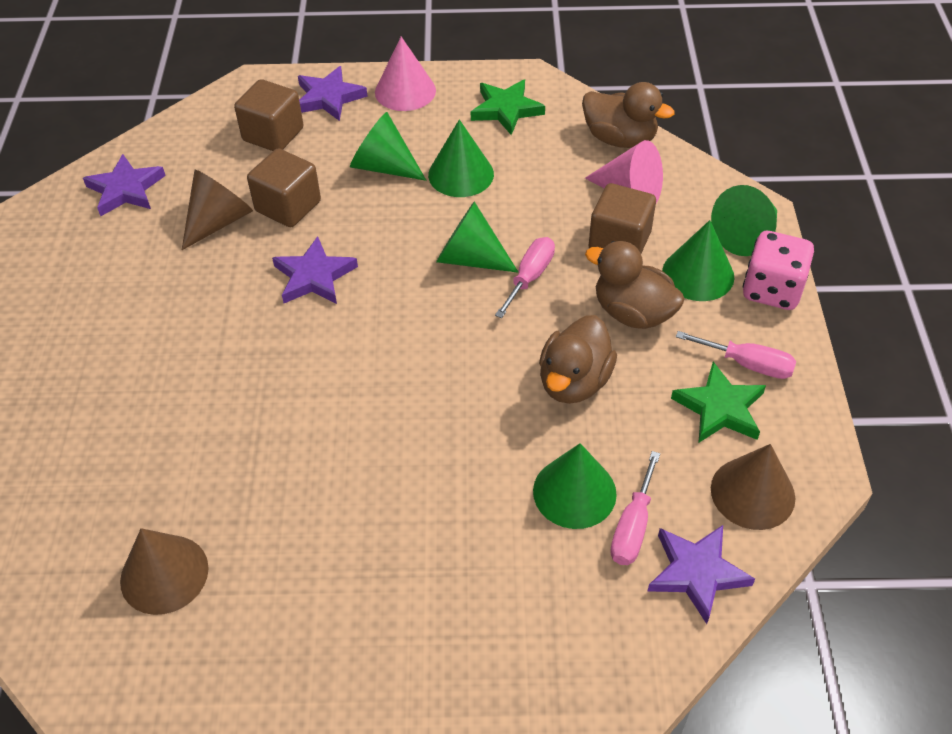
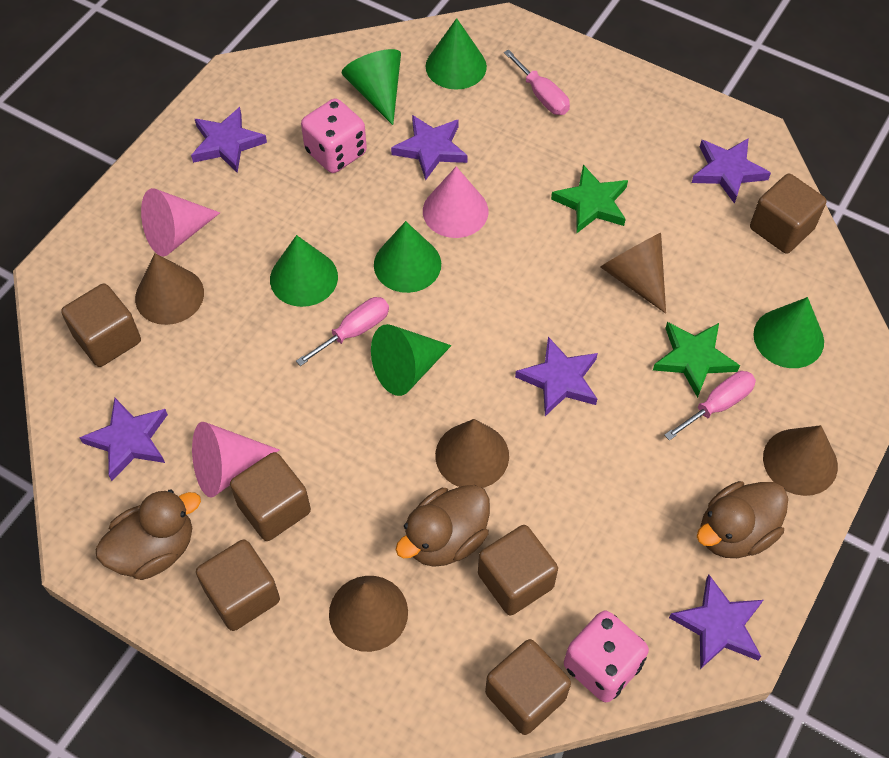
brown cone: 3 -> 5
brown cube: 3 -> 6
pink cone: 2 -> 3
pink dice: 1 -> 2
purple star: 4 -> 6

